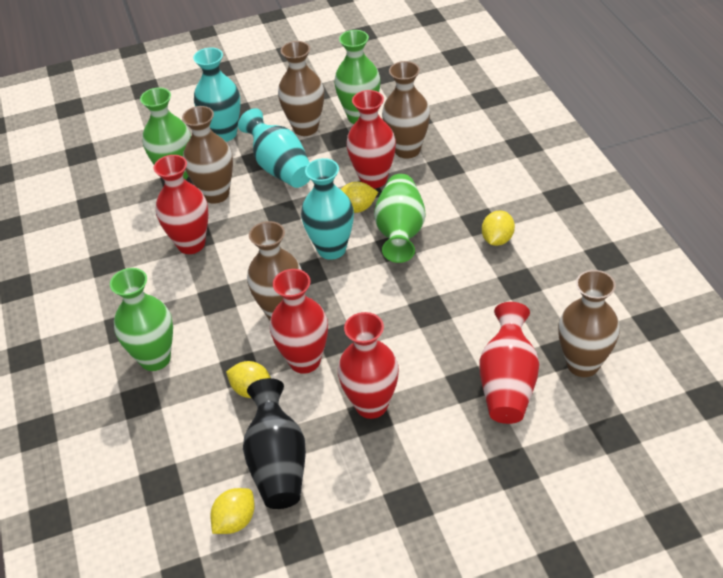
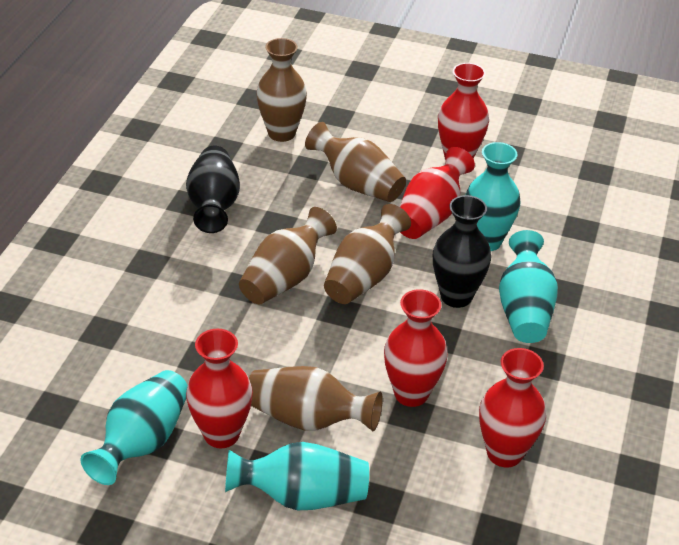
black vase: 1 -> 2
green vase: 4 -> 0
turquoise vase: 3 -> 4
yellow lemon: 4 -> 0

